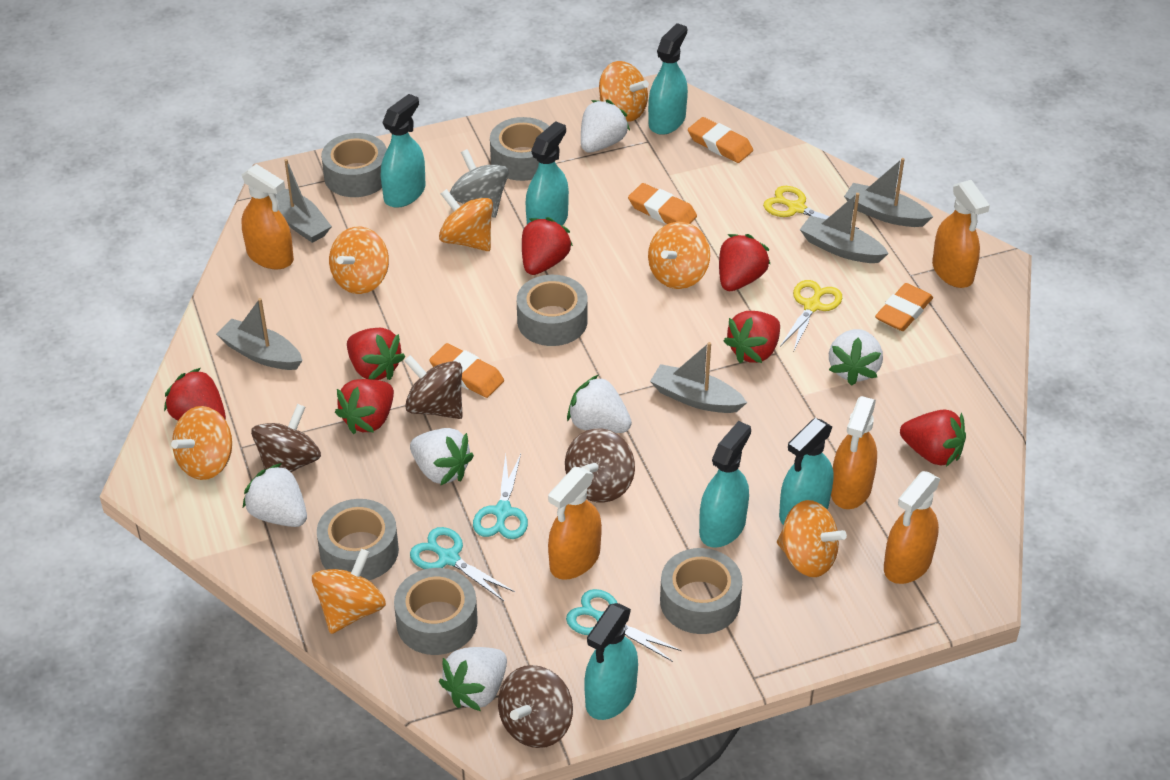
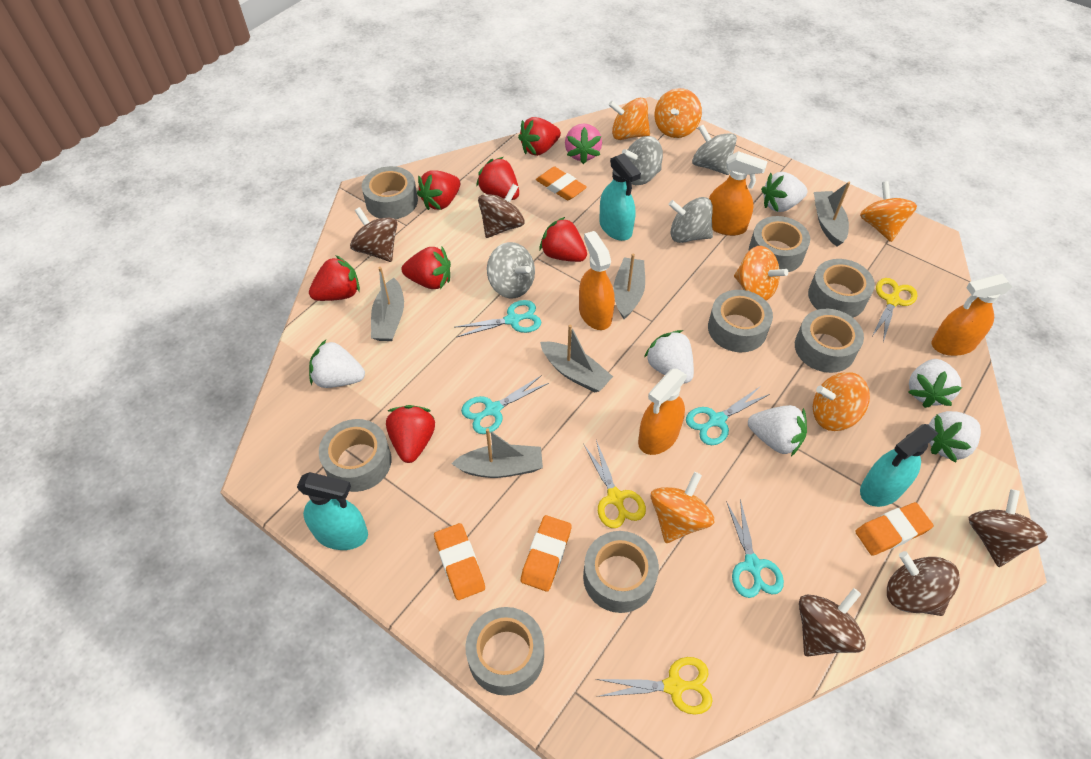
brown spinning top: 4 -> 5
grey spinning top: 1 -> 4
grey tape: 6 -> 8
orange spinning top: 7 -> 6
orange spray bottle: 5 -> 4
pink strawberry: 0 -> 1
turquoise scissors: 3 -> 4
turquoise spray bottle: 6 -> 3
yellow scissors: 2 -> 3

